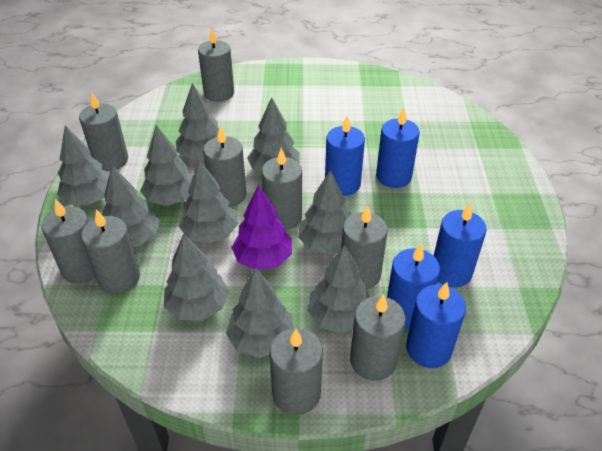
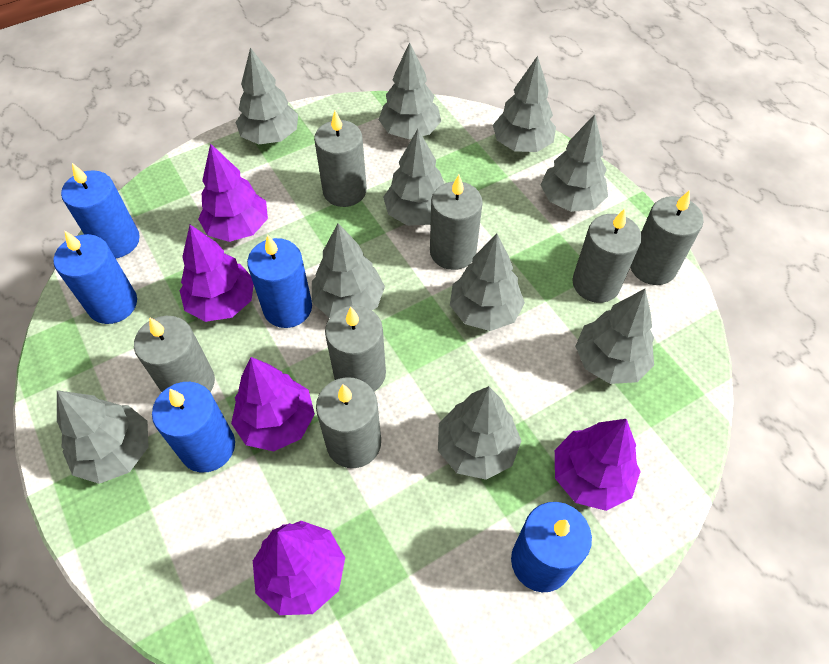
grey candle: 9 -> 7
purple tree: 1 -> 5

